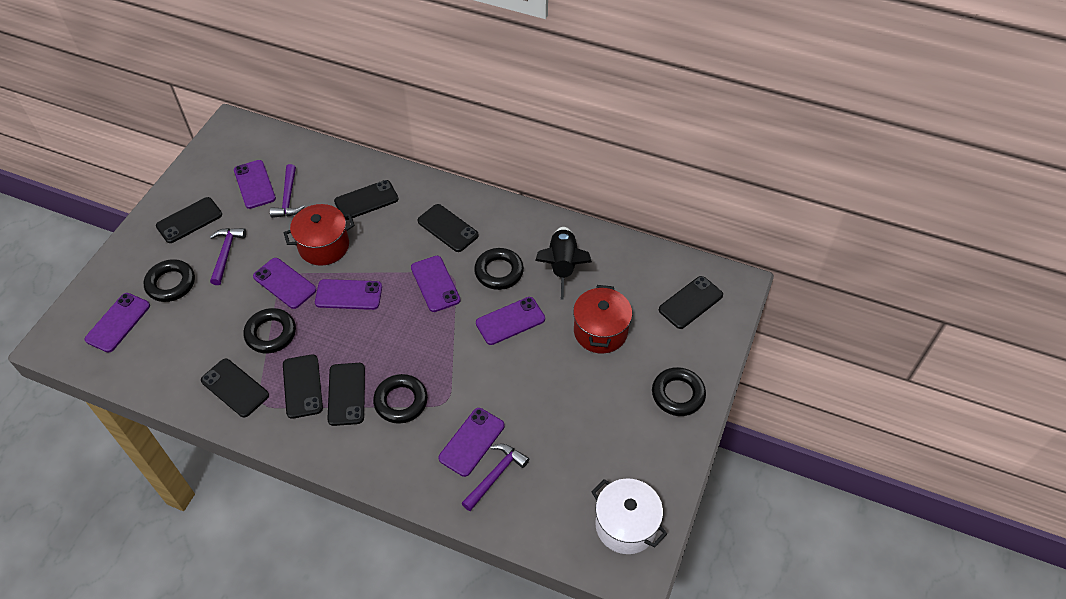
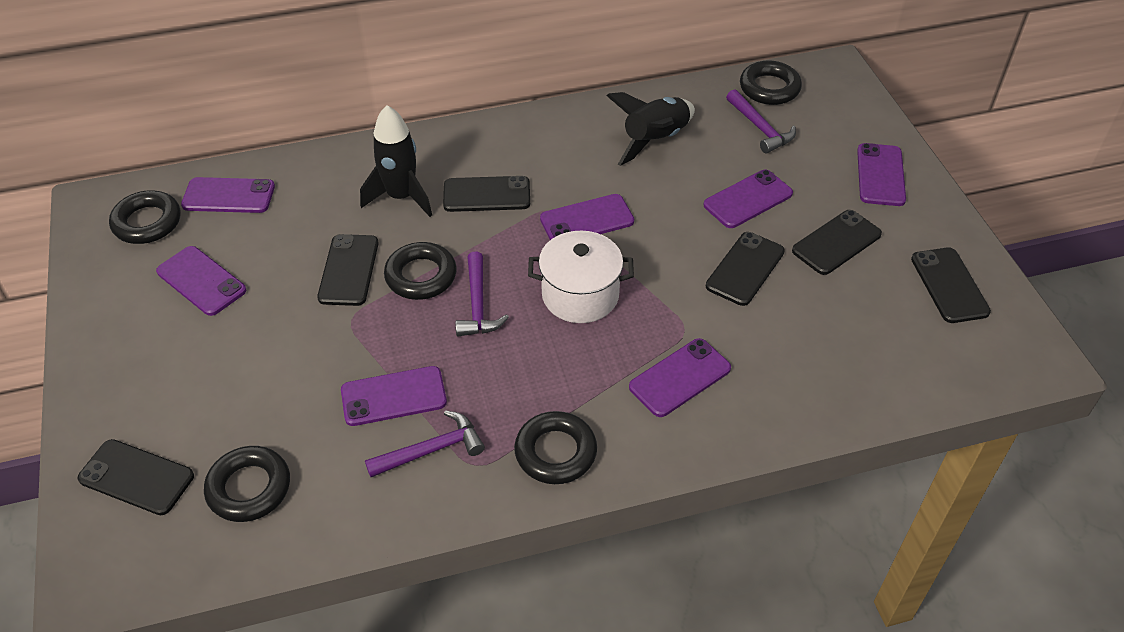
black phone: 7 -> 6
black rocket: 1 -> 2
red pot: 2 -> 0

